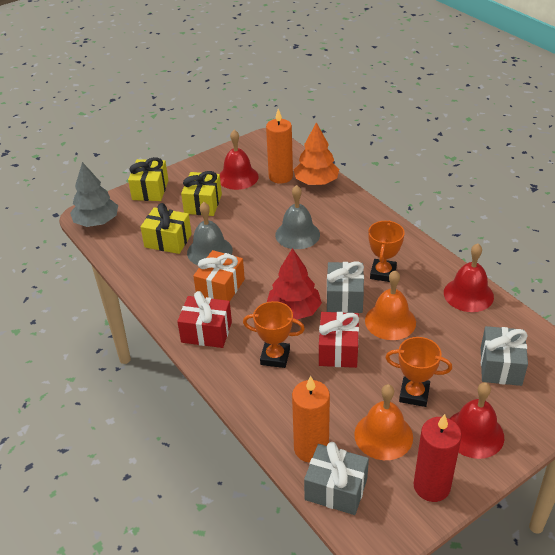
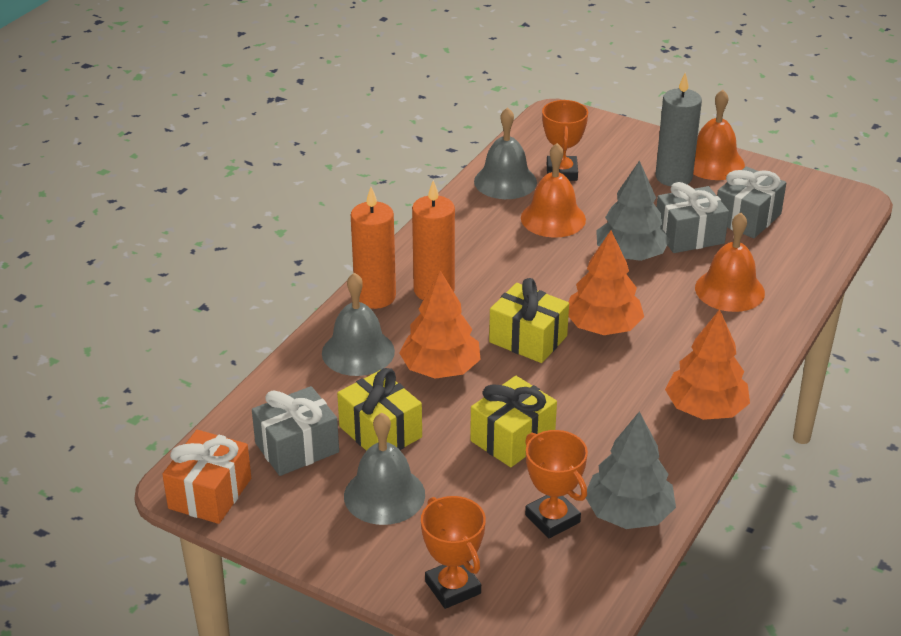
grey bell: 2 -> 3
grey candle: 0 -> 1
grey tree: 1 -> 2
orange bell: 2 -> 3
orange tree: 1 -> 3
red bell: 3 -> 0
red candle: 1 -> 0
red gift: 2 -> 0
red tree: 1 -> 0

